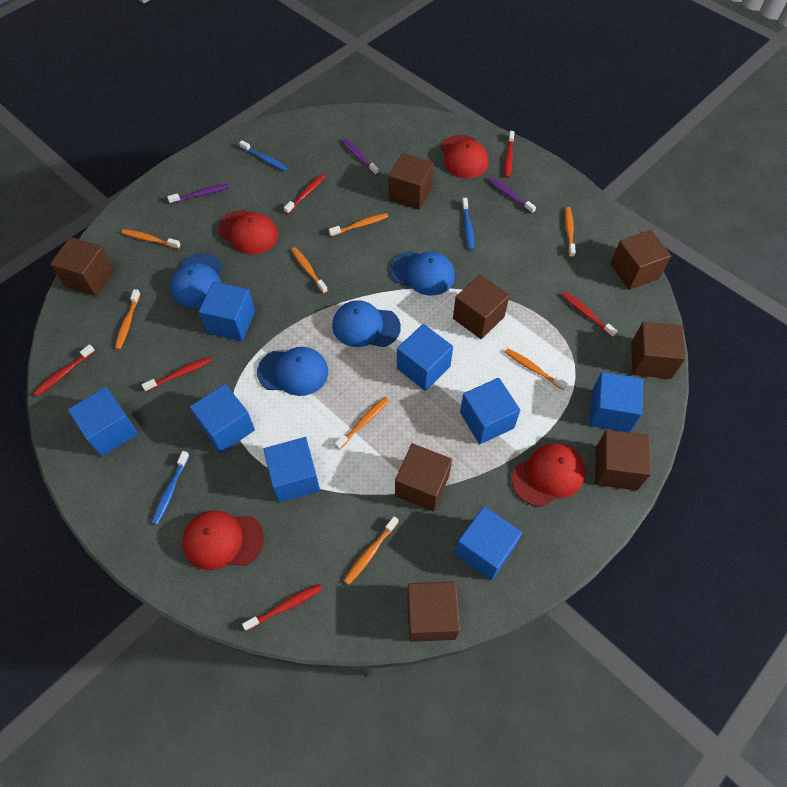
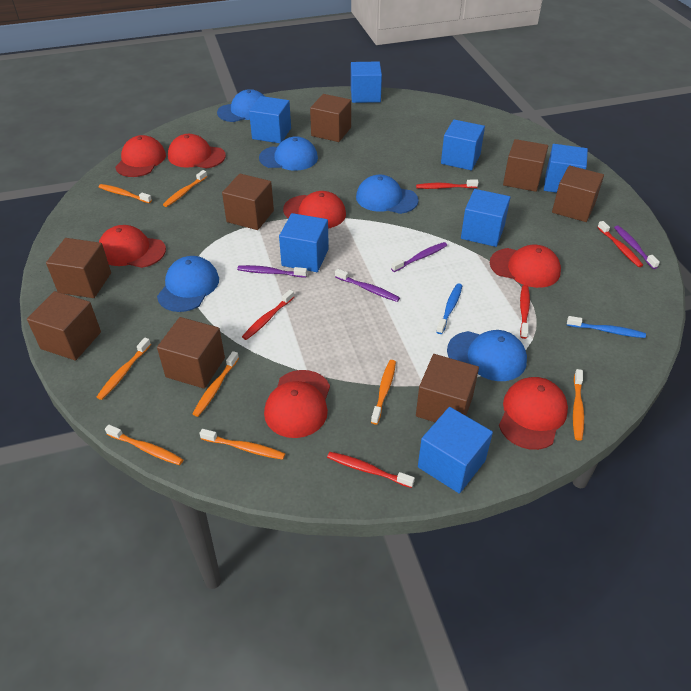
blue cap: 4 -> 5
blue cube: 8 -> 7
blue toothbrush: 3 -> 2
purple toothbrush: 3 -> 4
red cap: 4 -> 7
red toothbrush: 6 -> 5

